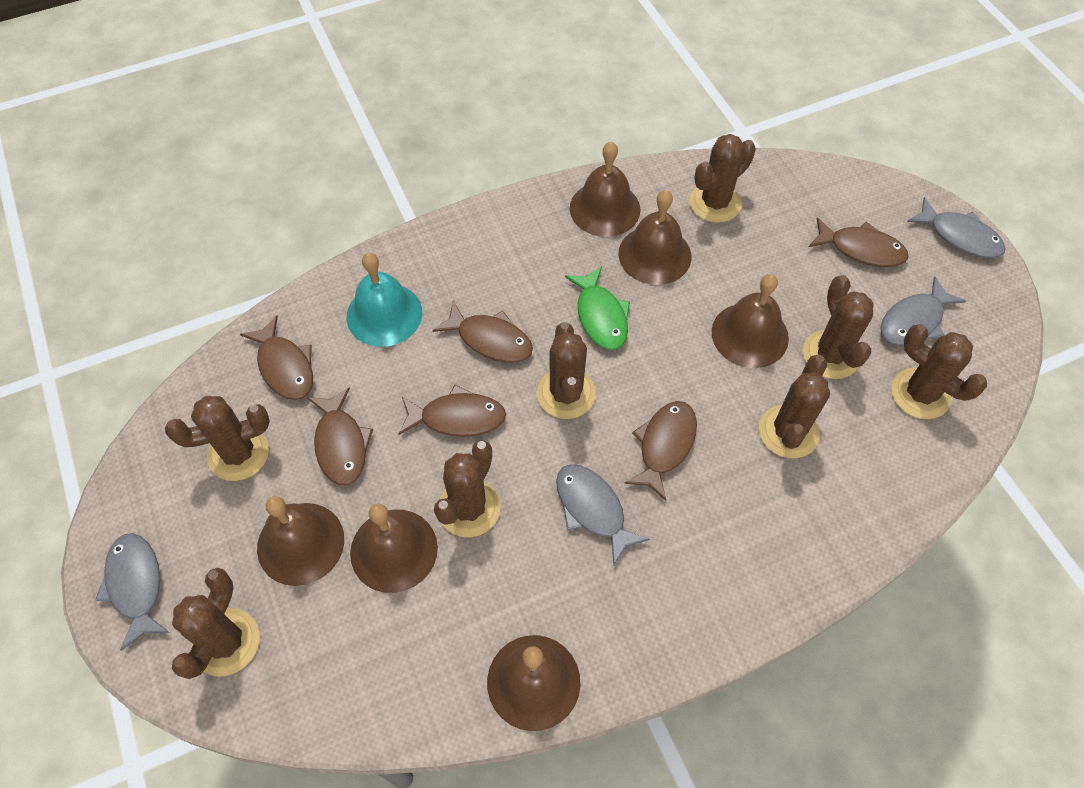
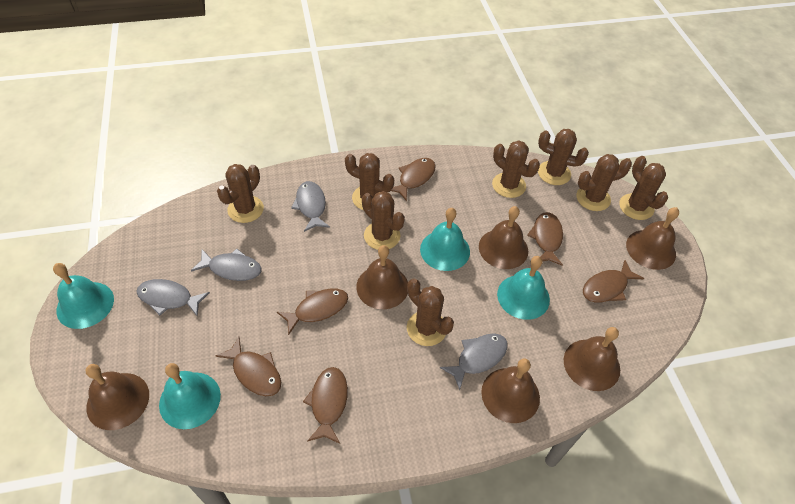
green fish: 1 -> 0
turquoise bell: 1 -> 4

